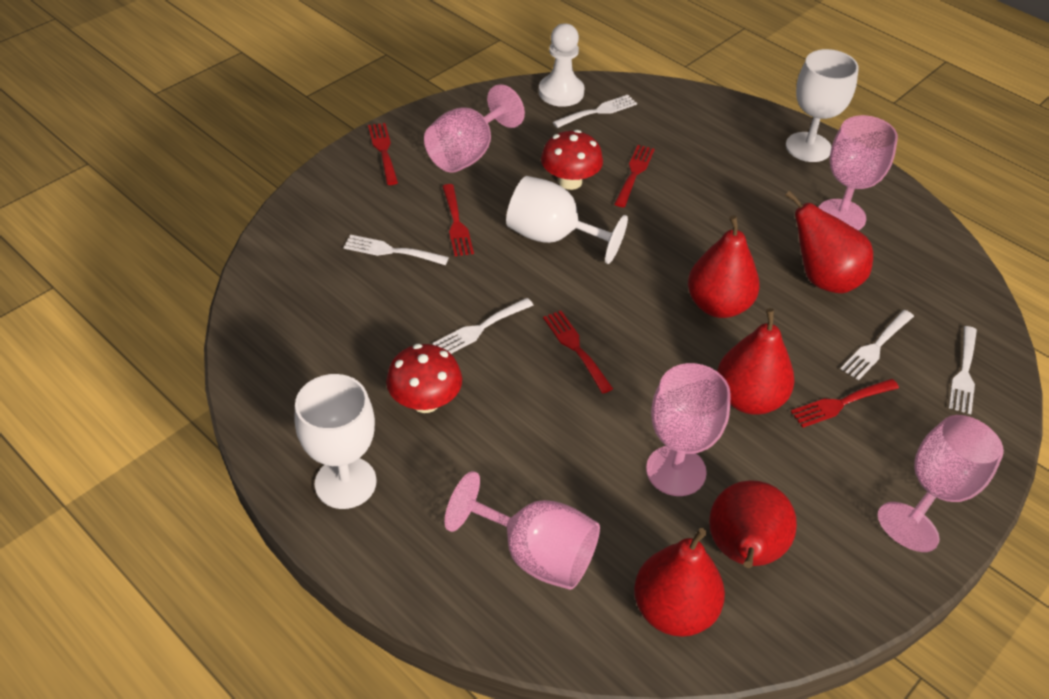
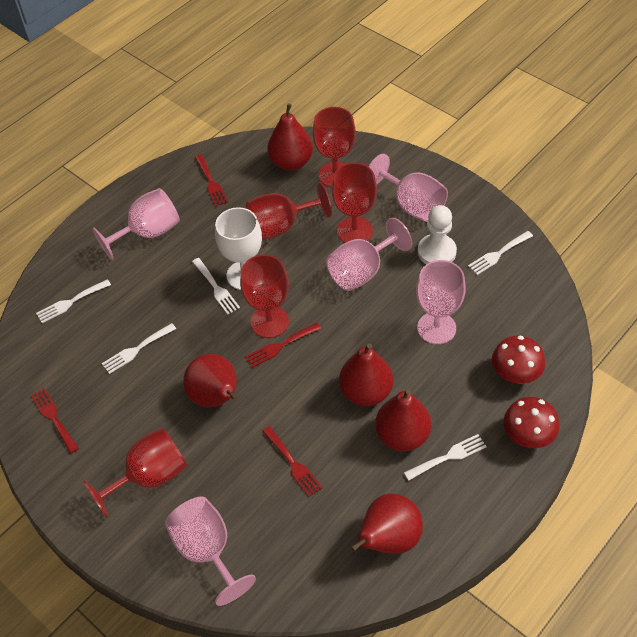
red fork: 5 -> 4
red goblet: 0 -> 5
white goblet: 3 -> 1

